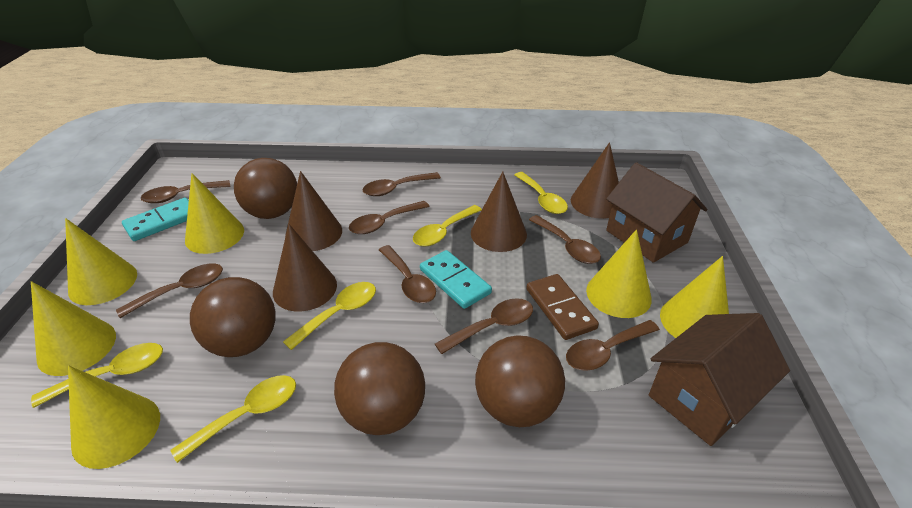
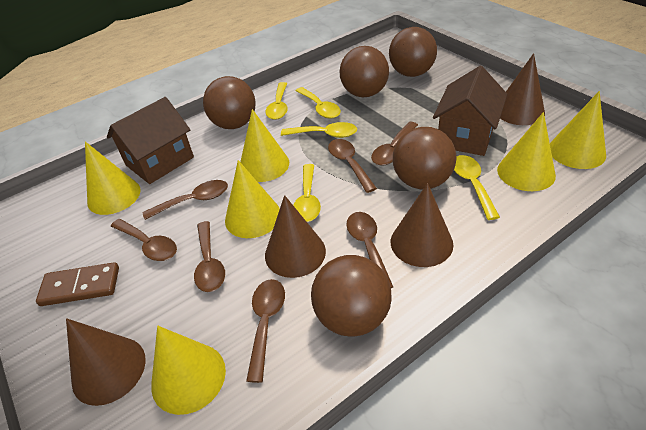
brown ball: 4 -> 5
brown spoon: 8 -> 7
turquoise domino: 2 -> 0

